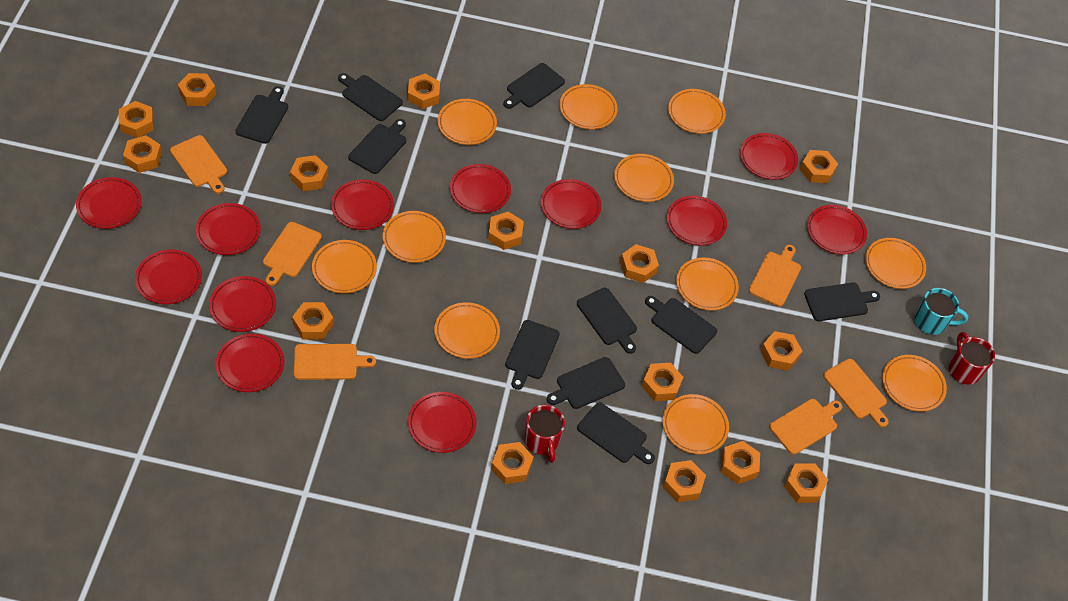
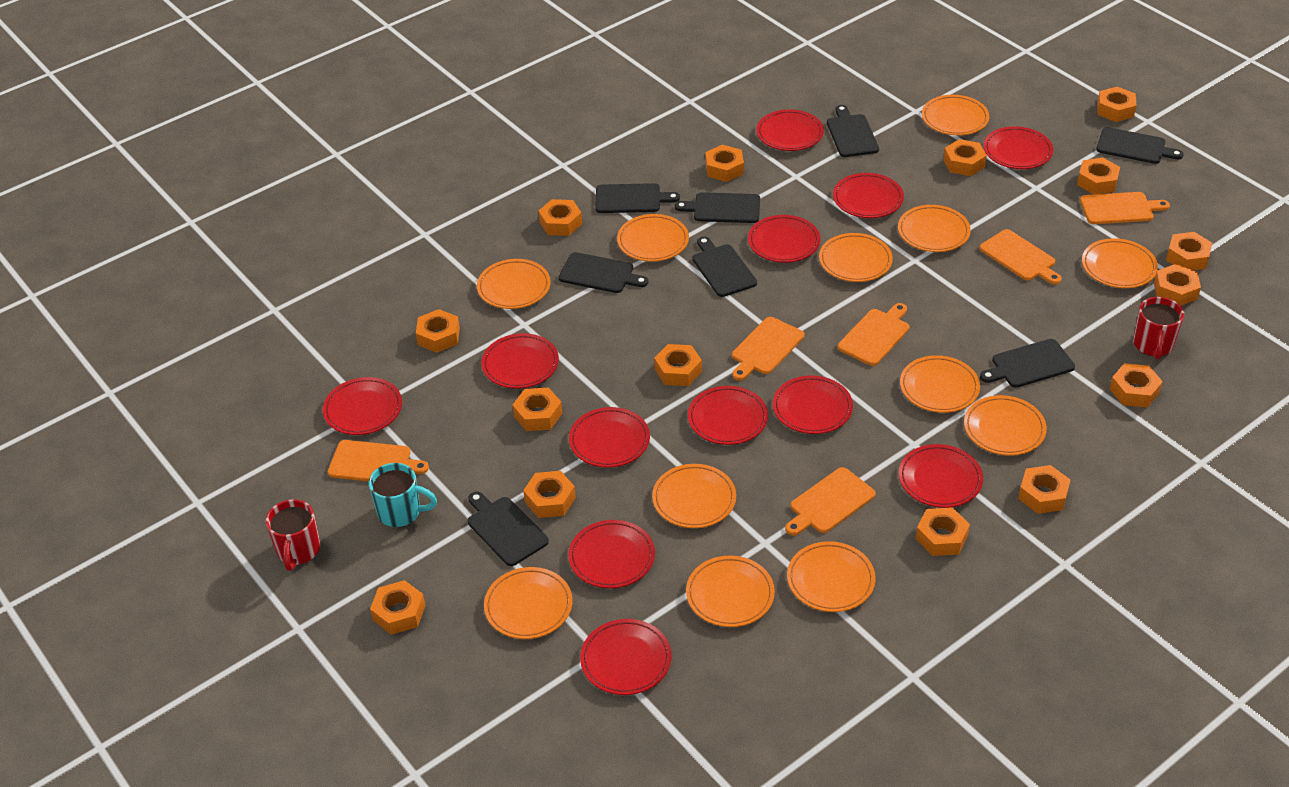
black cutting board: 10 -> 8
orange plate: 11 -> 12

